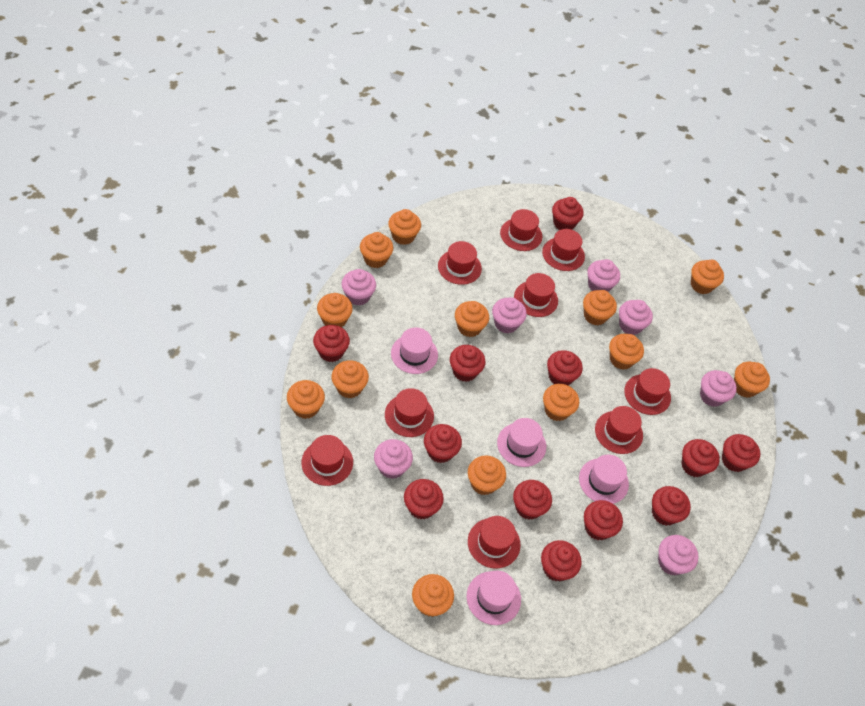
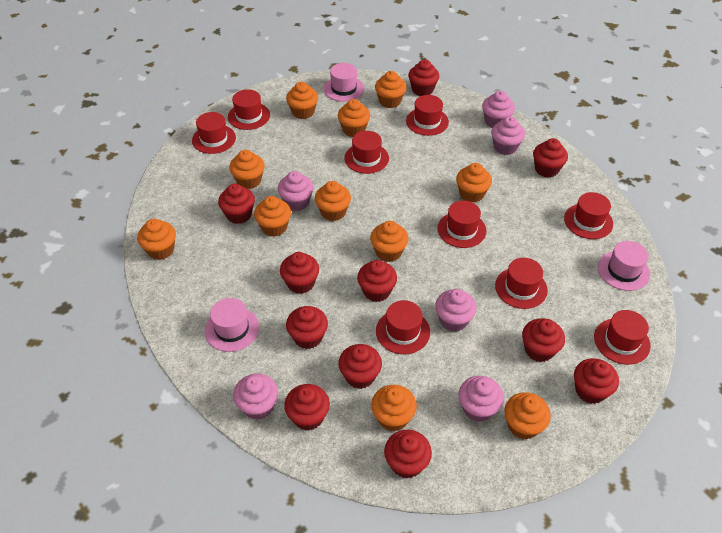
orange cupcake: 13 -> 11
pink cupcake: 7 -> 6
pink hat: 4 -> 3
red cupcake: 12 -> 11

